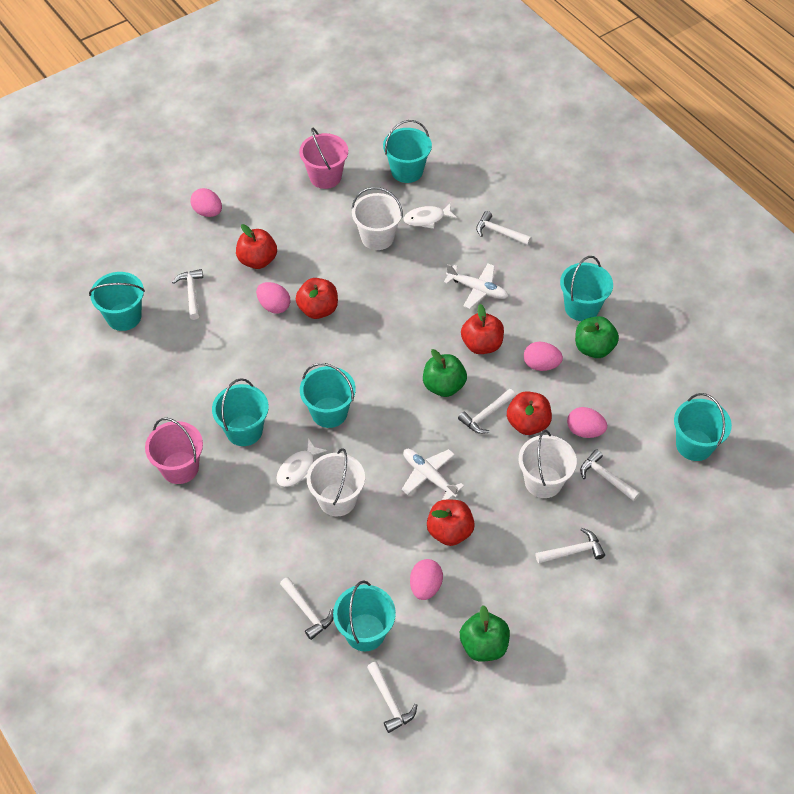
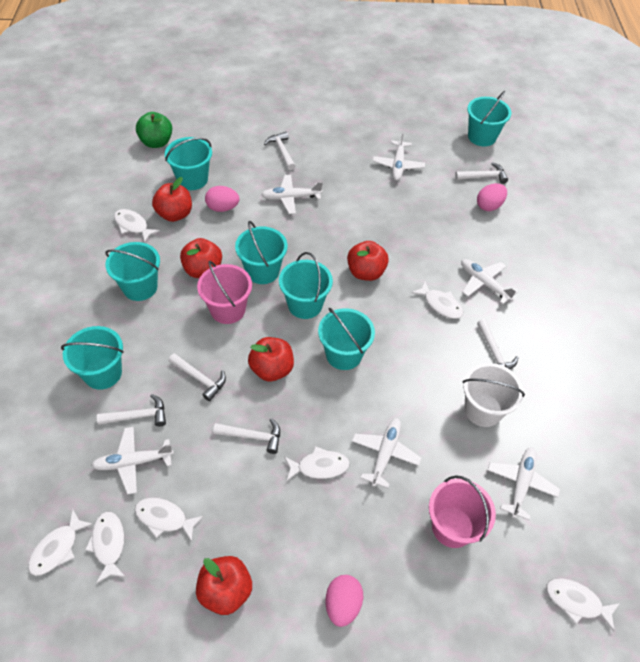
green apple: 3 -> 1
pink egg: 5 -> 3
white bucket: 3 -> 1
white fish: 2 -> 7
white hammer: 7 -> 6
white plane: 2 -> 6

